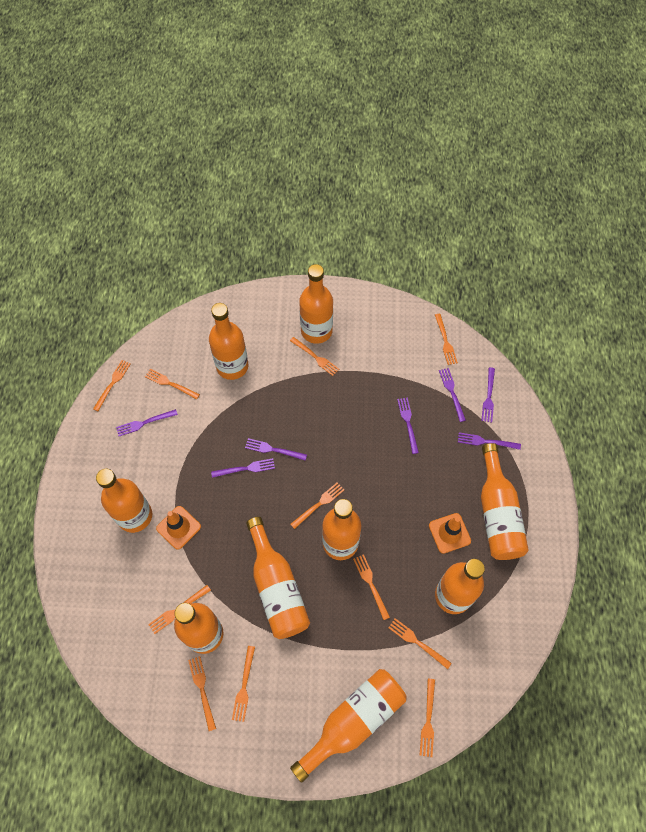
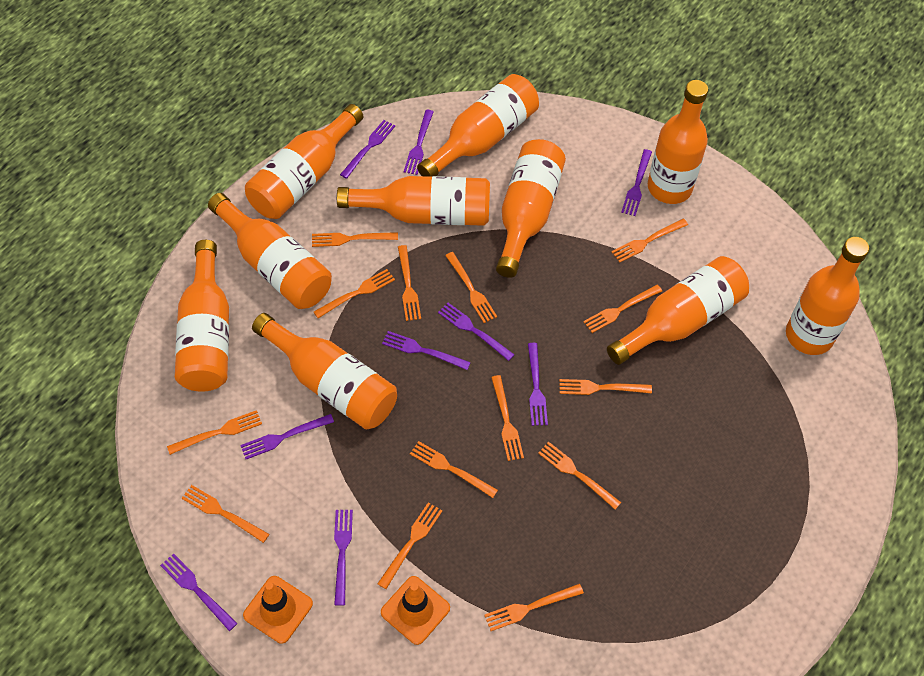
orange bottle: 9 -> 10
orange fork: 11 -> 14
purple fork: 7 -> 9

